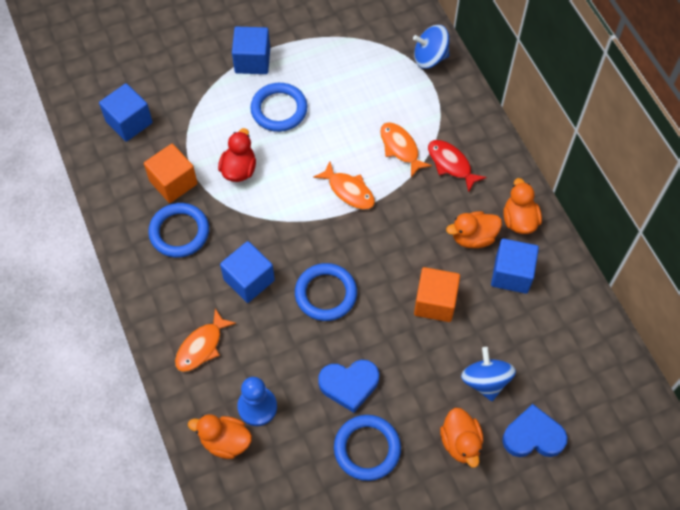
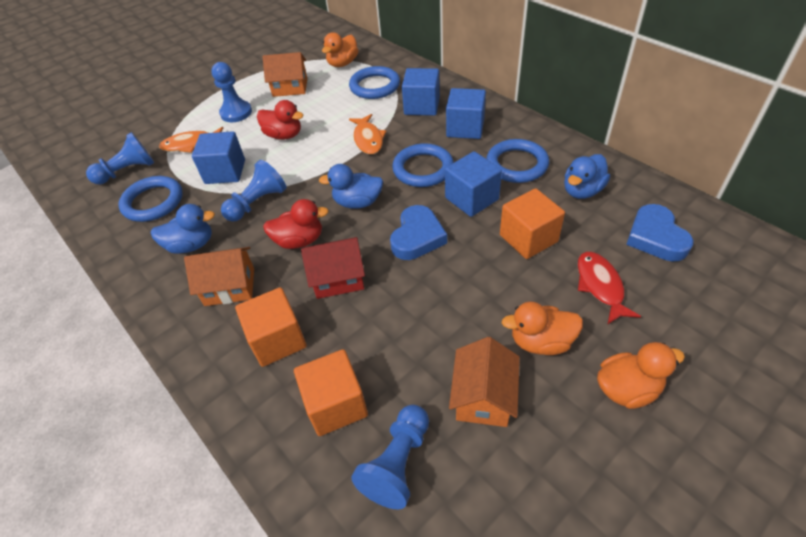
blue duck: 0 -> 3
blue pawn: 1 -> 4
blue spinning top: 2 -> 0
orange cube: 2 -> 3
orange duck: 4 -> 3
orange fish: 3 -> 2
orange house: 0 -> 3
red duck: 1 -> 2
red house: 0 -> 1

